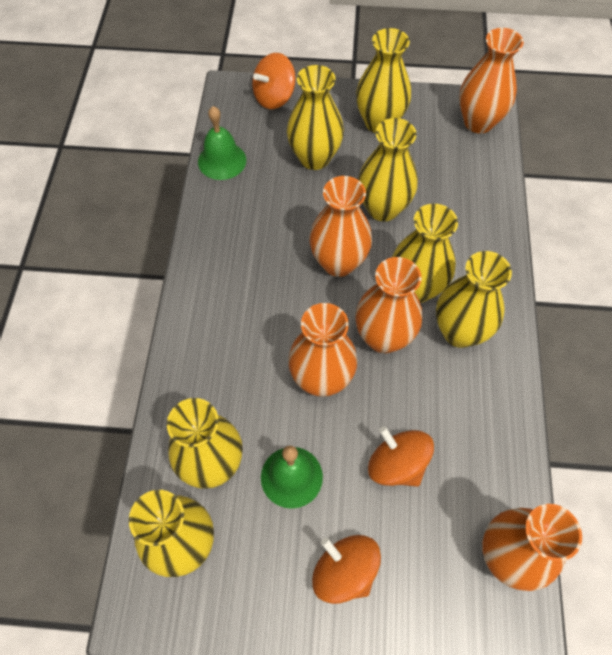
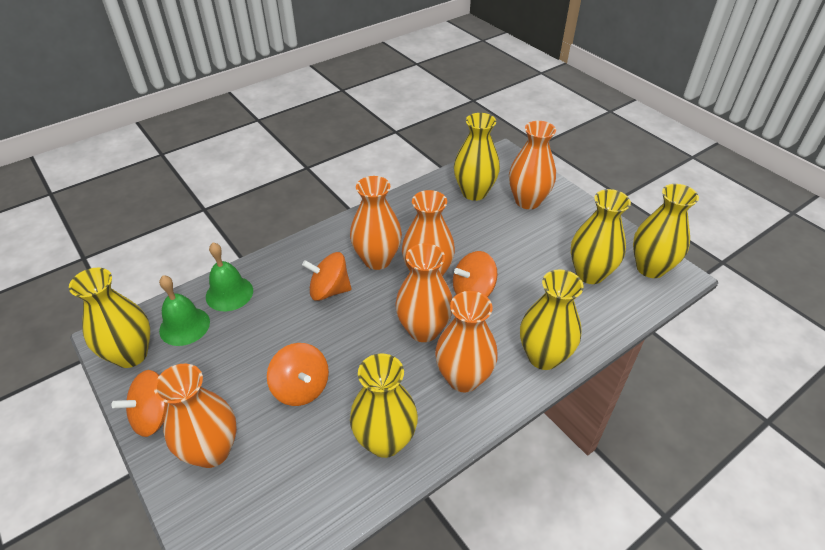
orange spinning top: 3 -> 4
orange vase: 5 -> 6
yellow vase: 7 -> 6

